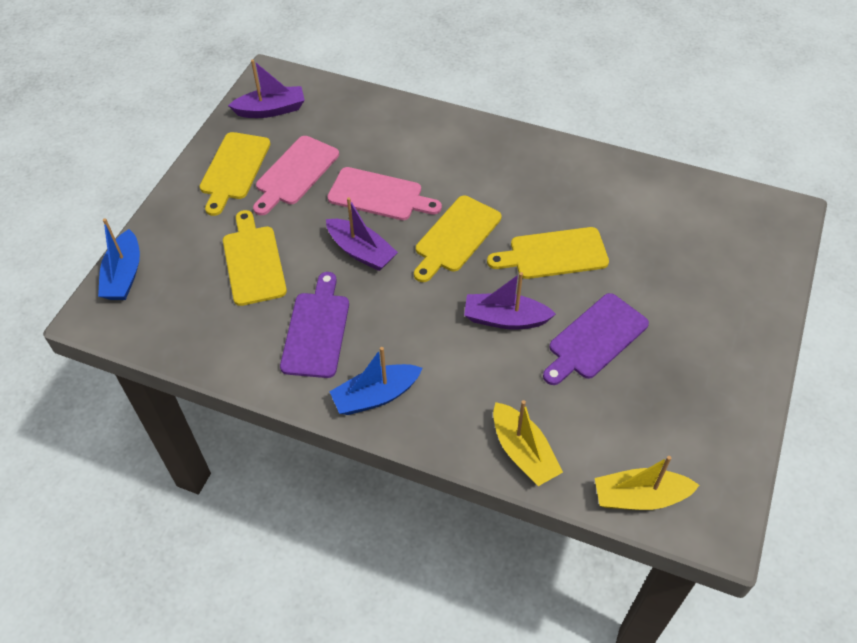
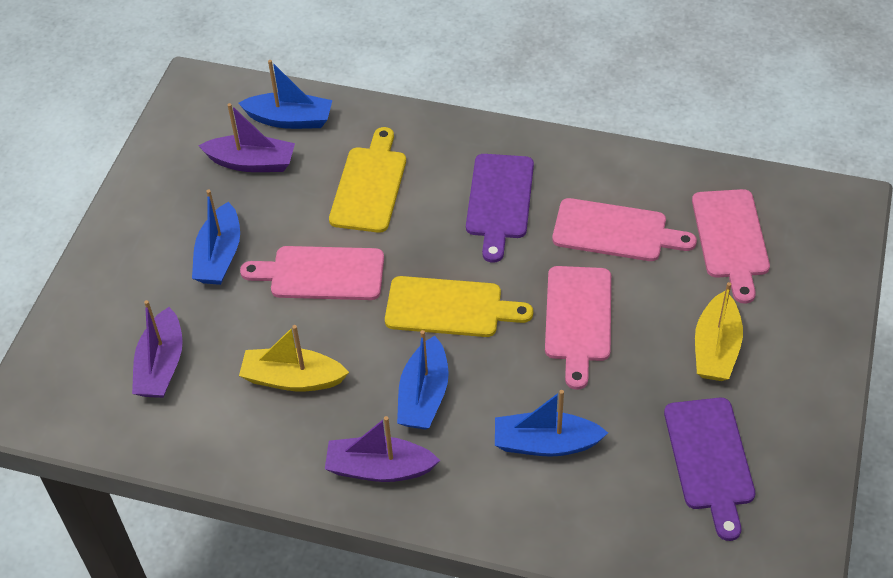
blue boat: 2 -> 4
pink cutting board: 2 -> 4
yellow cutting board: 4 -> 2

